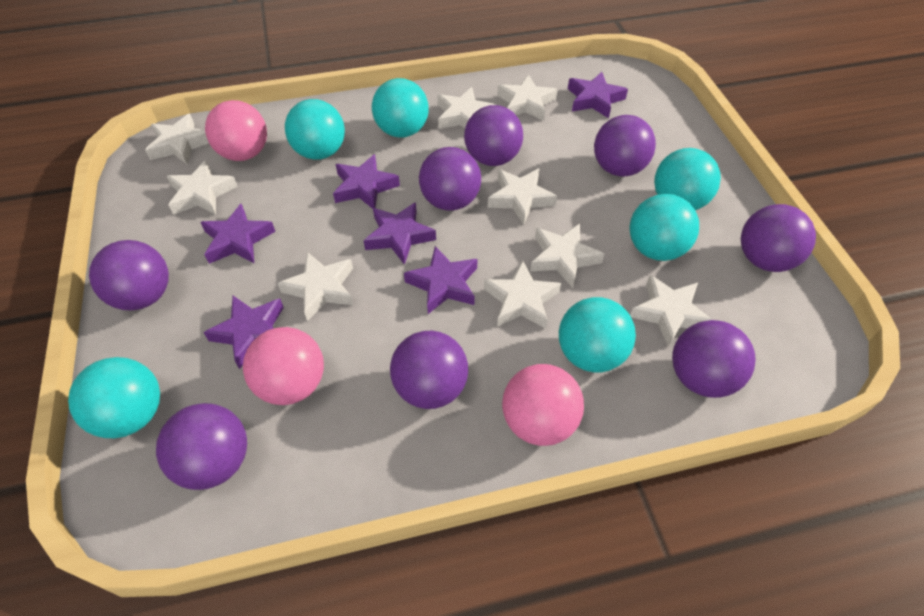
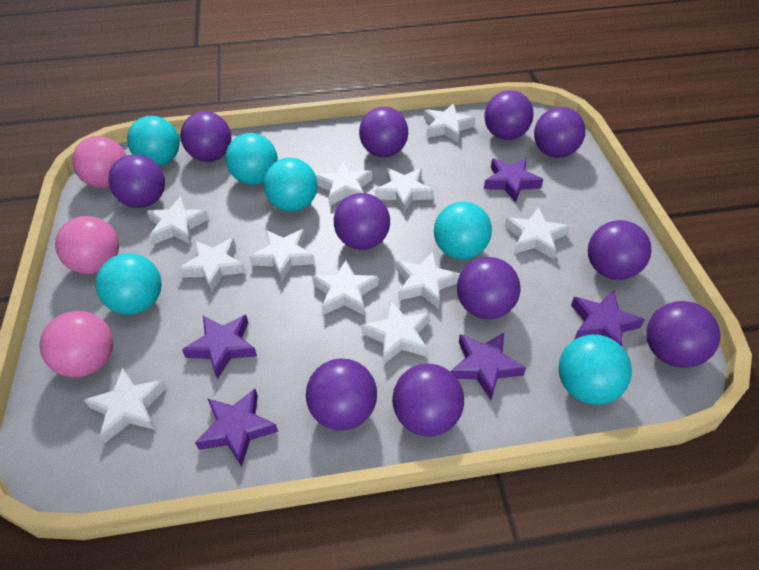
purple ball: 8 -> 11
purple star: 6 -> 5
white star: 9 -> 11

